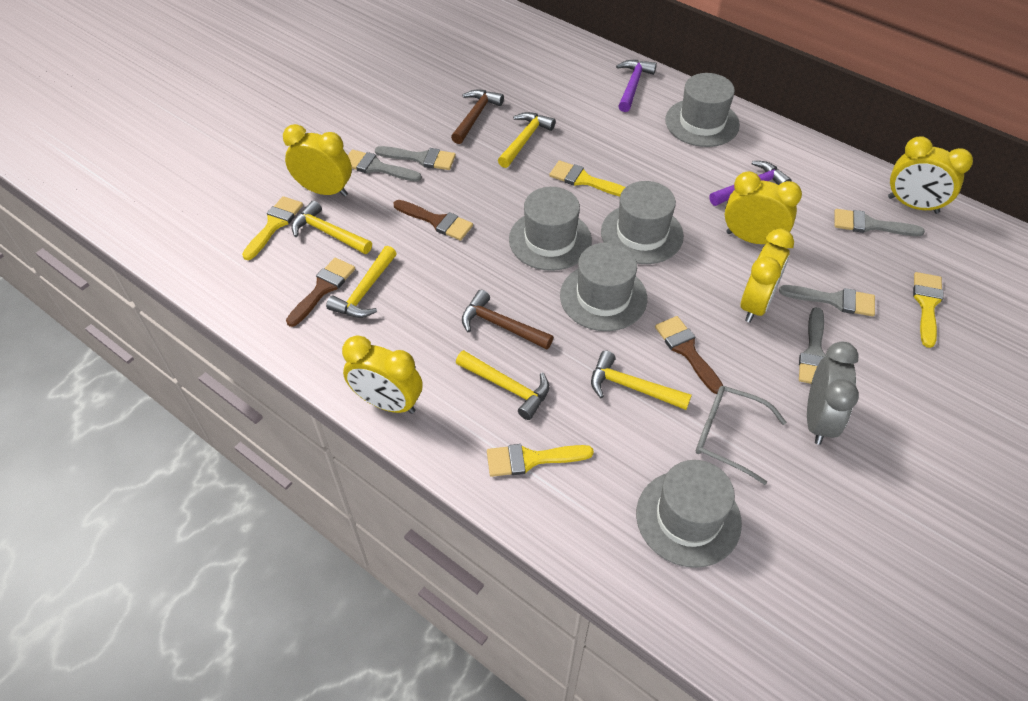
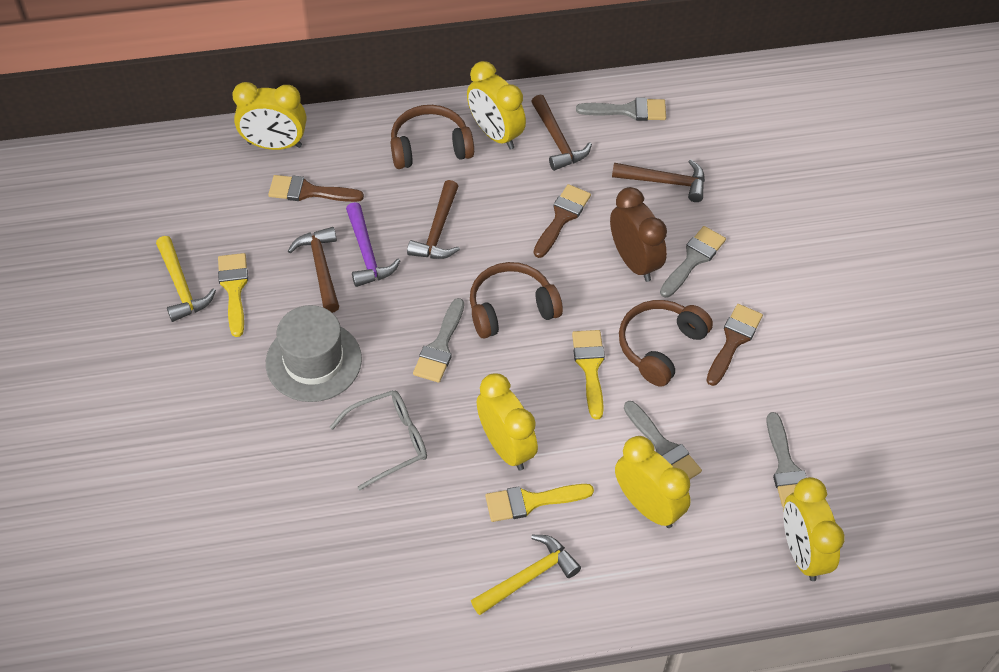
brown clock: 0 -> 1
brown hammer: 2 -> 4
brown headphones: 0 -> 3
grey clock: 1 -> 0
grey hat: 5 -> 1
purple hammer: 2 -> 1
yellow brush: 4 -> 3
yellow hammer: 5 -> 2

